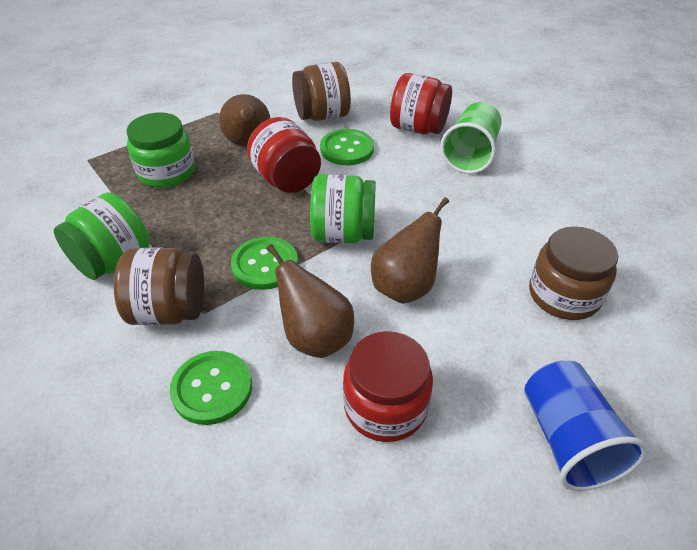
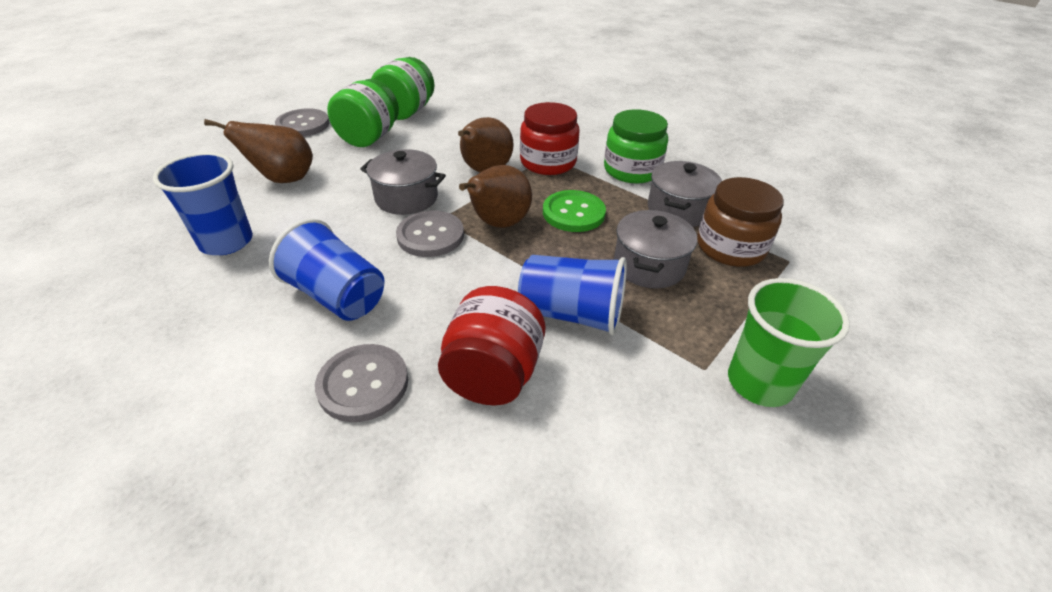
blue cup: 1 -> 3
brown jar: 3 -> 1
green button: 3 -> 1
grey button: 0 -> 3
grey pot: 0 -> 3
red jar: 3 -> 2

